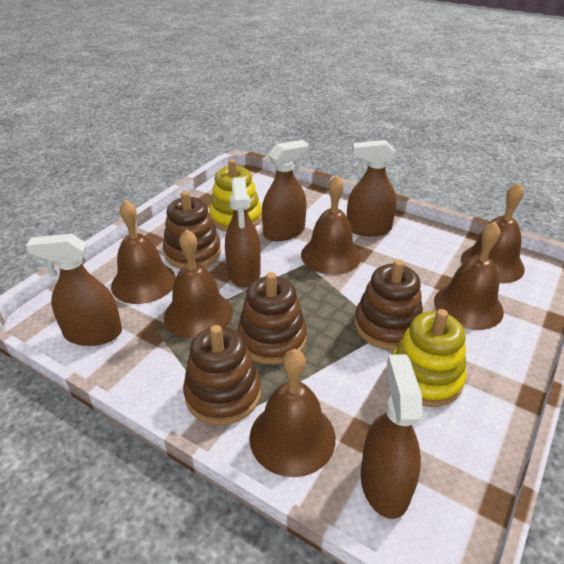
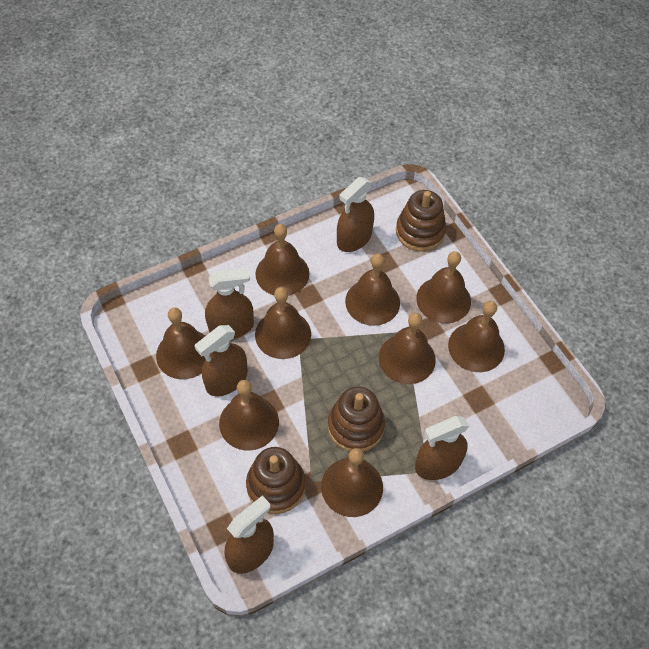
brown bell: 6 -> 9
brown stacking toy: 4 -> 3
yellow stacking toy: 2 -> 0

